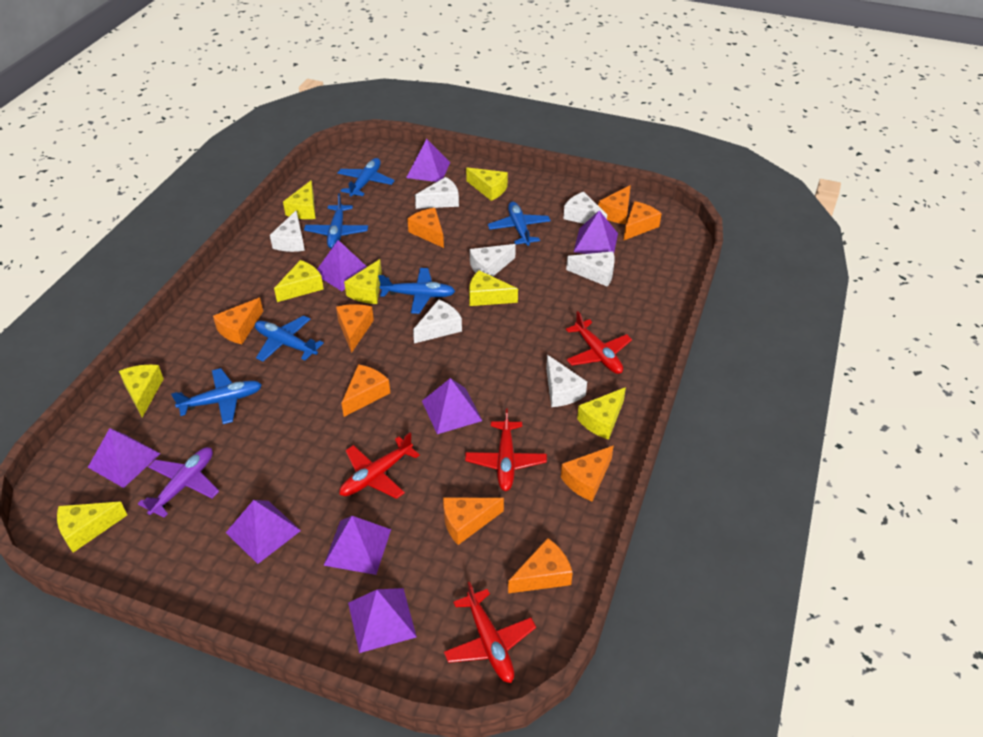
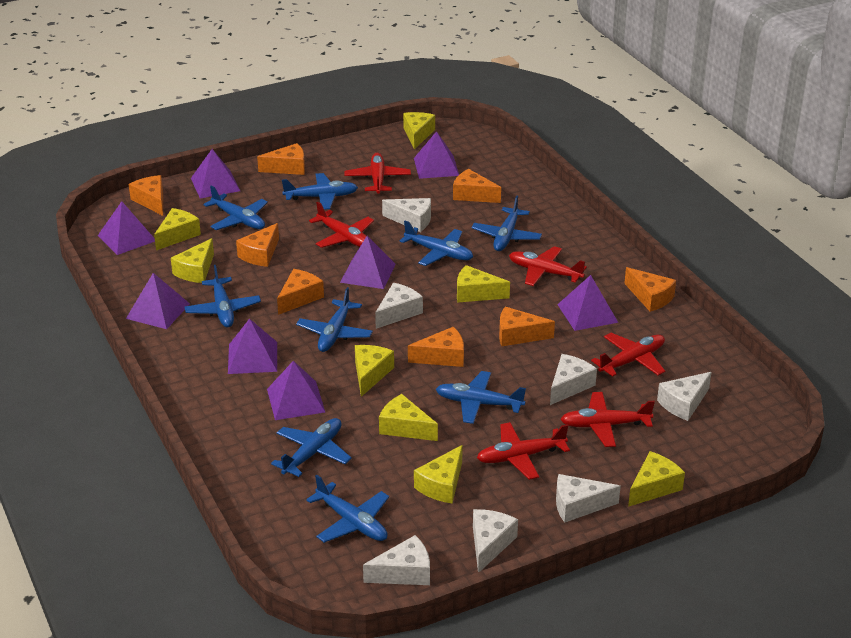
blue plane: 6 -> 9
orange cheese: 9 -> 8
purple plane: 1 -> 0
red plane: 4 -> 6

